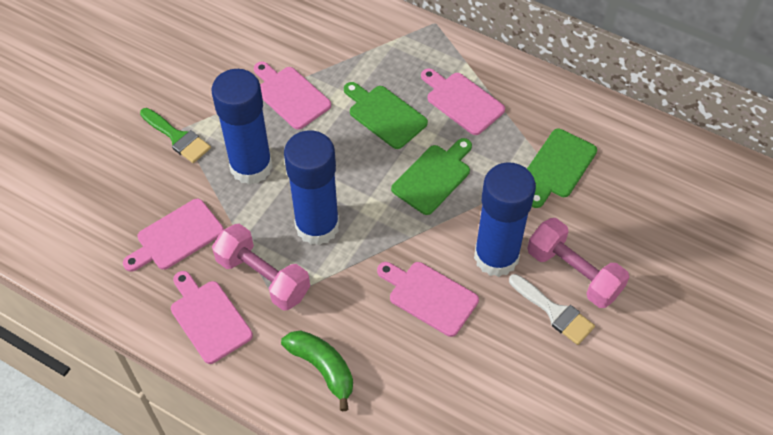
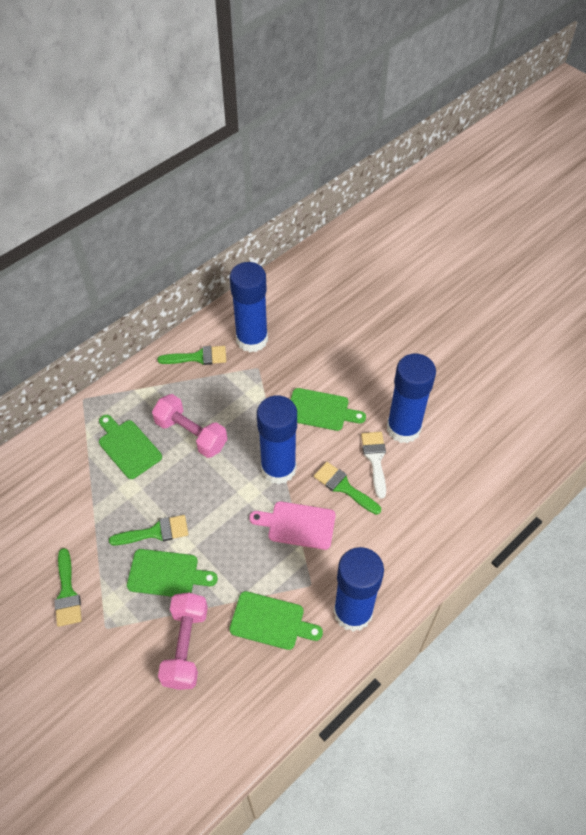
blue glue stick: 3 -> 4
green banana: 1 -> 0
green brush: 1 -> 4
green cutting board: 3 -> 4
pink cutting board: 5 -> 1

